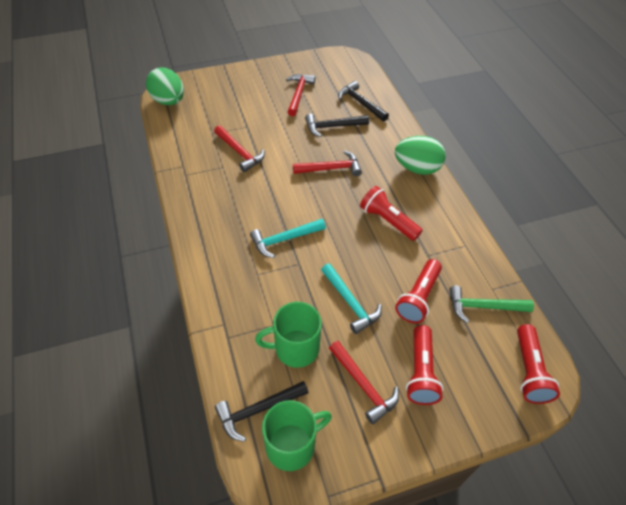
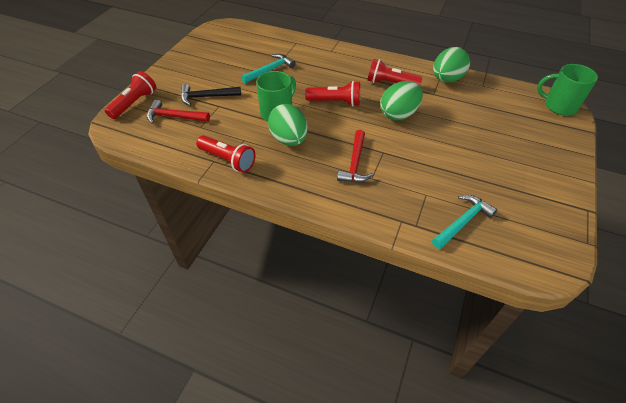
black hammer: 3 -> 1
green egg: 2 -> 3
green hammer: 1 -> 0
red hammer: 4 -> 2

